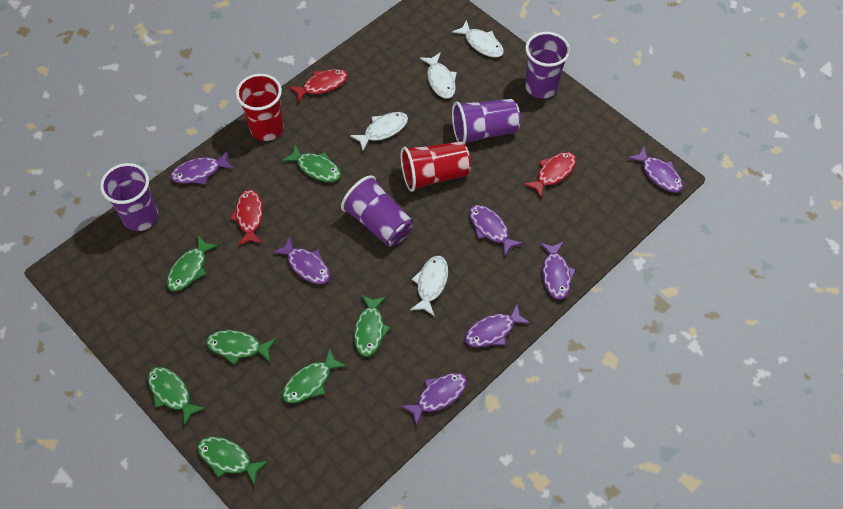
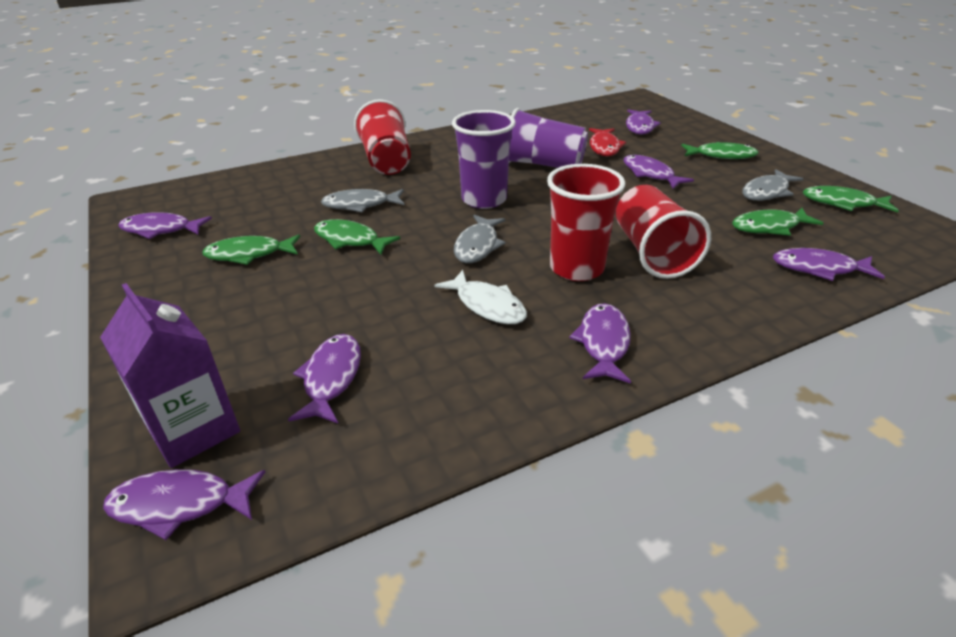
green fish: 7 -> 5
grey fish: 0 -> 3
purple carton: 0 -> 1
purple cup: 4 -> 2
red cup: 2 -> 3
red fish: 3 -> 1
white fish: 4 -> 1

